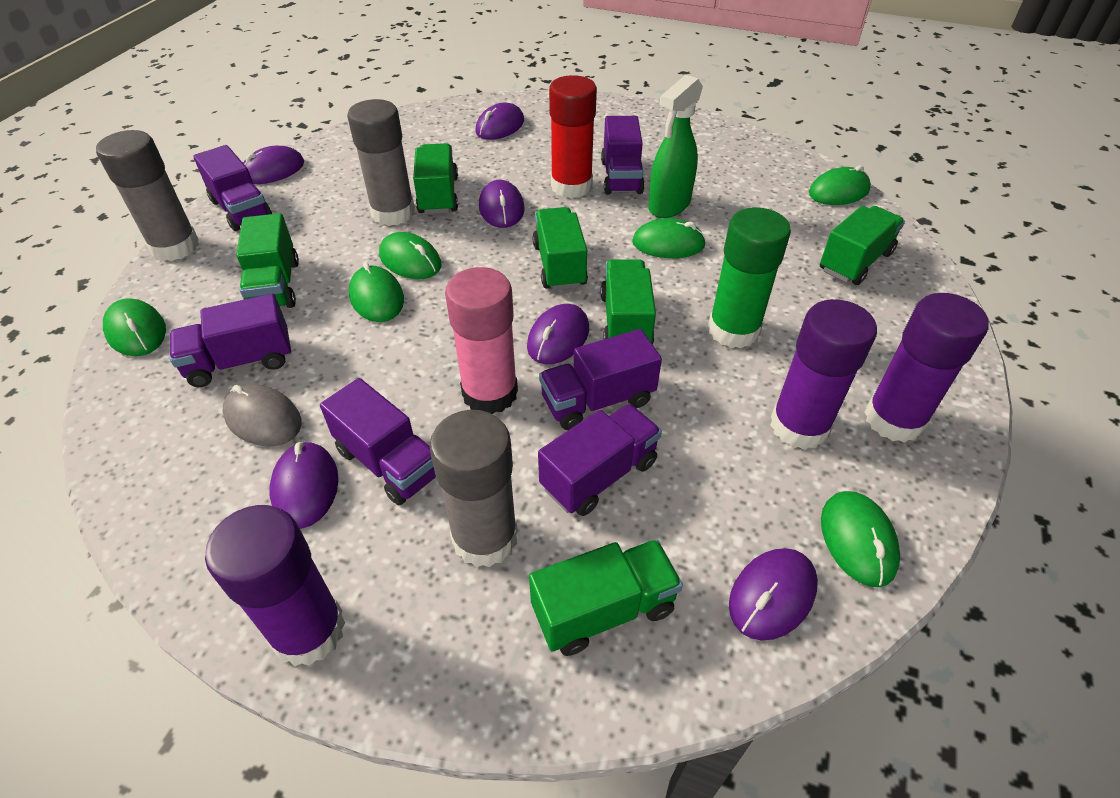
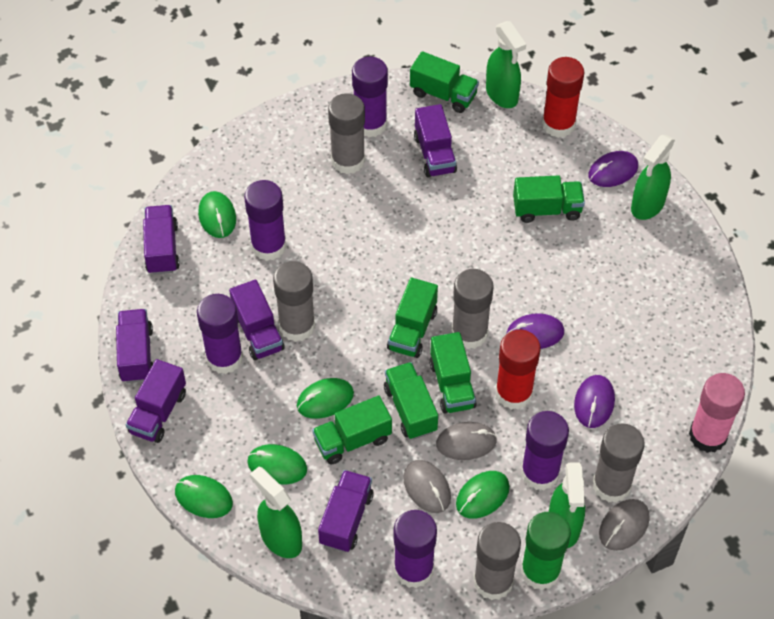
green mouse: 6 -> 5
green spray bottle: 1 -> 4
grey glue stick: 3 -> 5
grey mouse: 1 -> 3
purple glue stick: 3 -> 5
purple mouse: 6 -> 3
red glue stick: 1 -> 2

